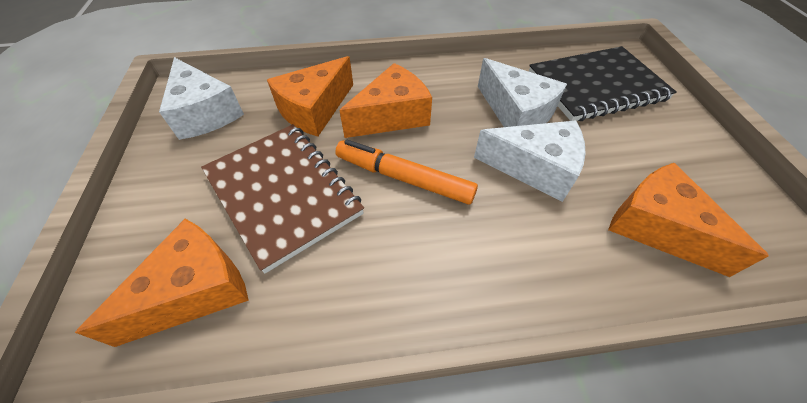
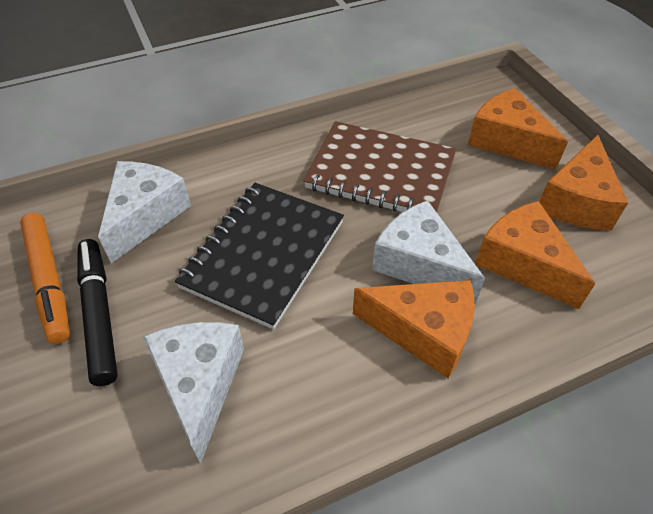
black marker: 0 -> 1

